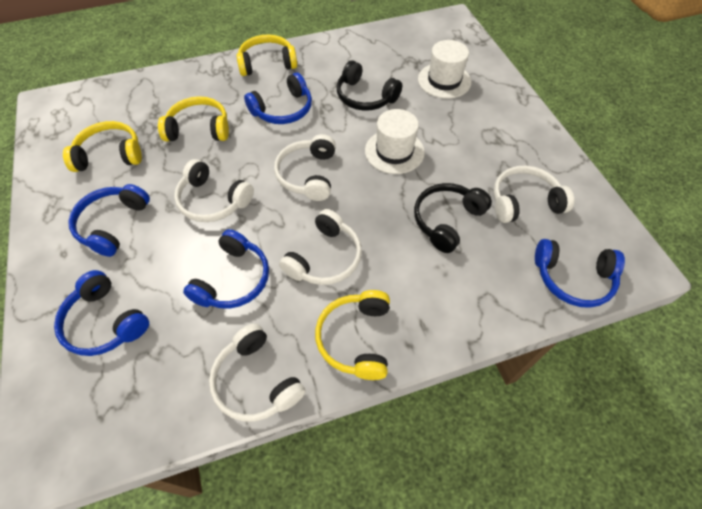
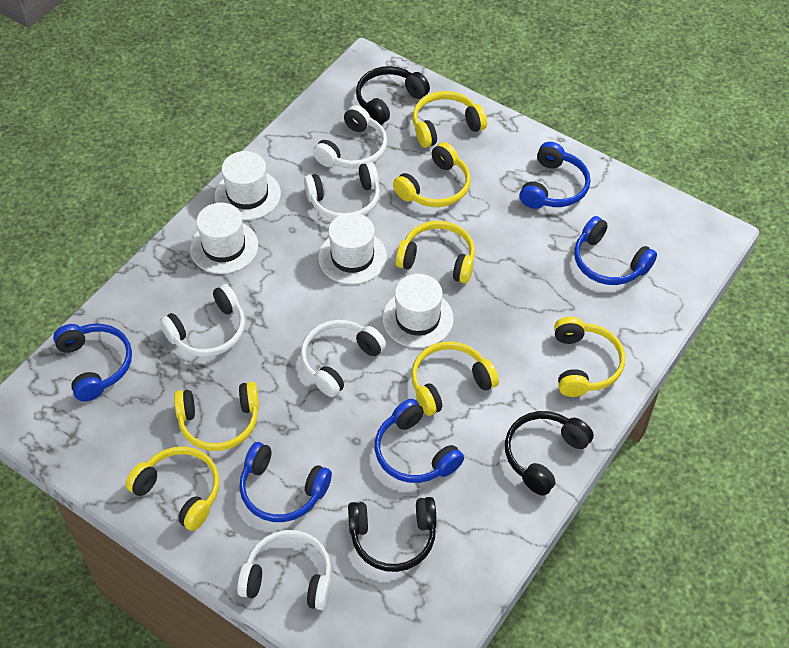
black headphones: 2 -> 3
white hat: 2 -> 4
yellow headphones: 4 -> 7

